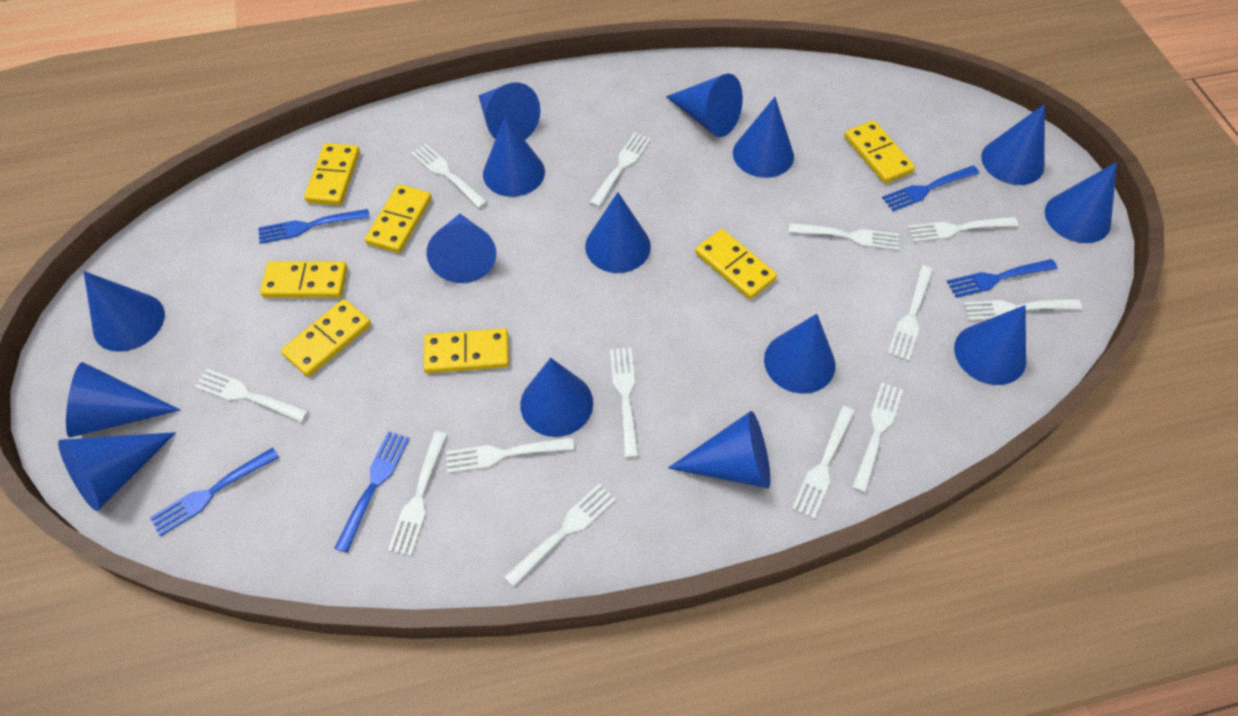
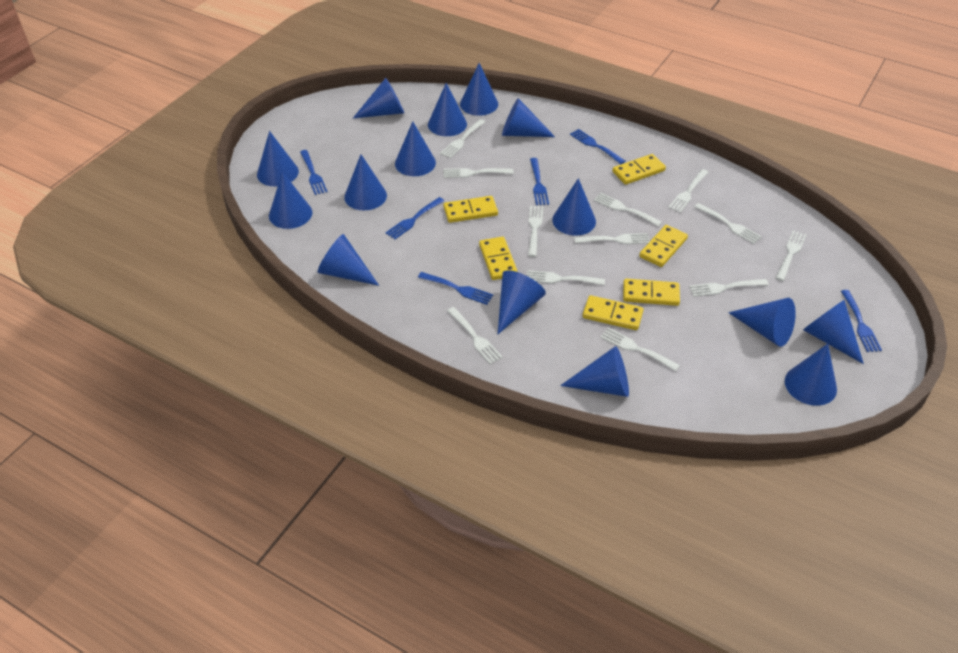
blue fork: 5 -> 6
white fork: 13 -> 12
yellow domino: 7 -> 6

